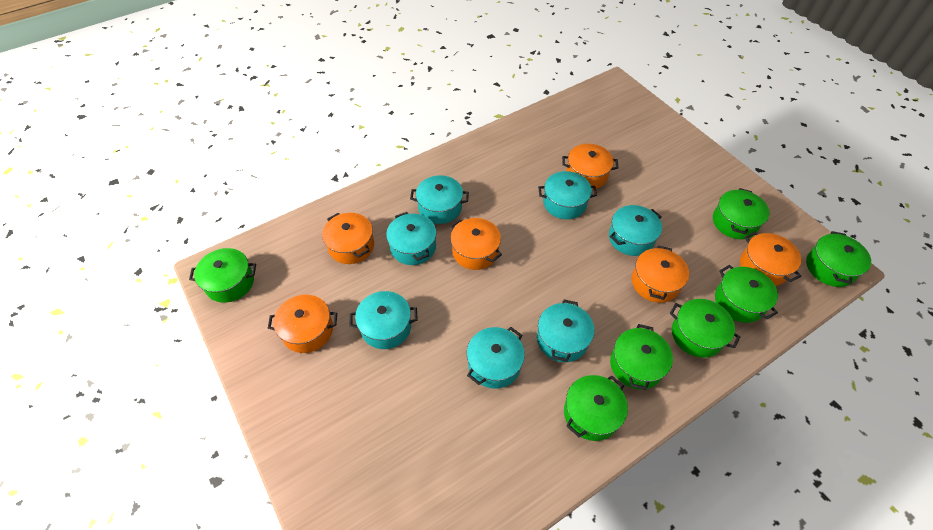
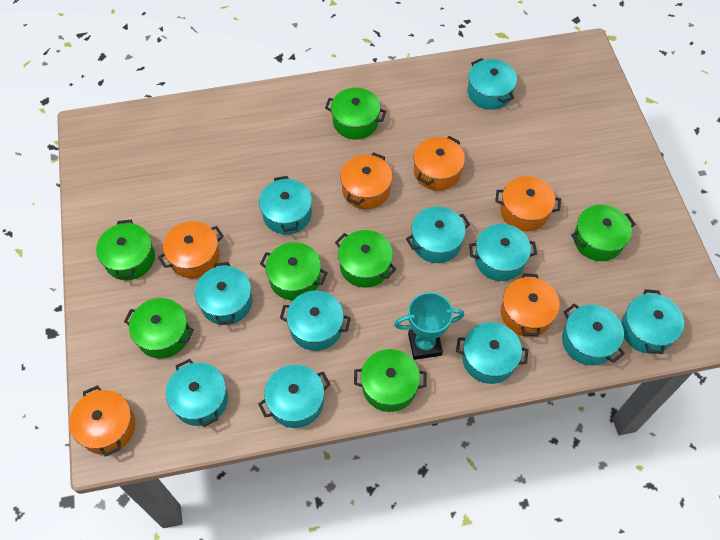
turquoise pot: 7 -> 11
turquoise trophy: 0 -> 1

